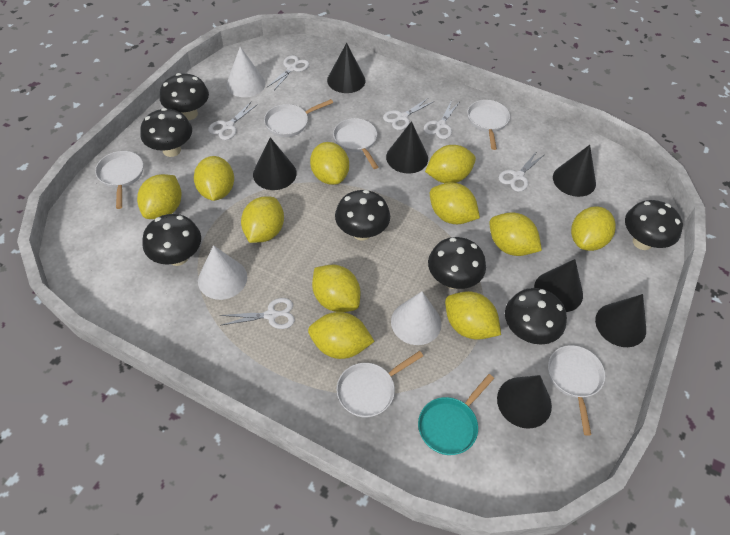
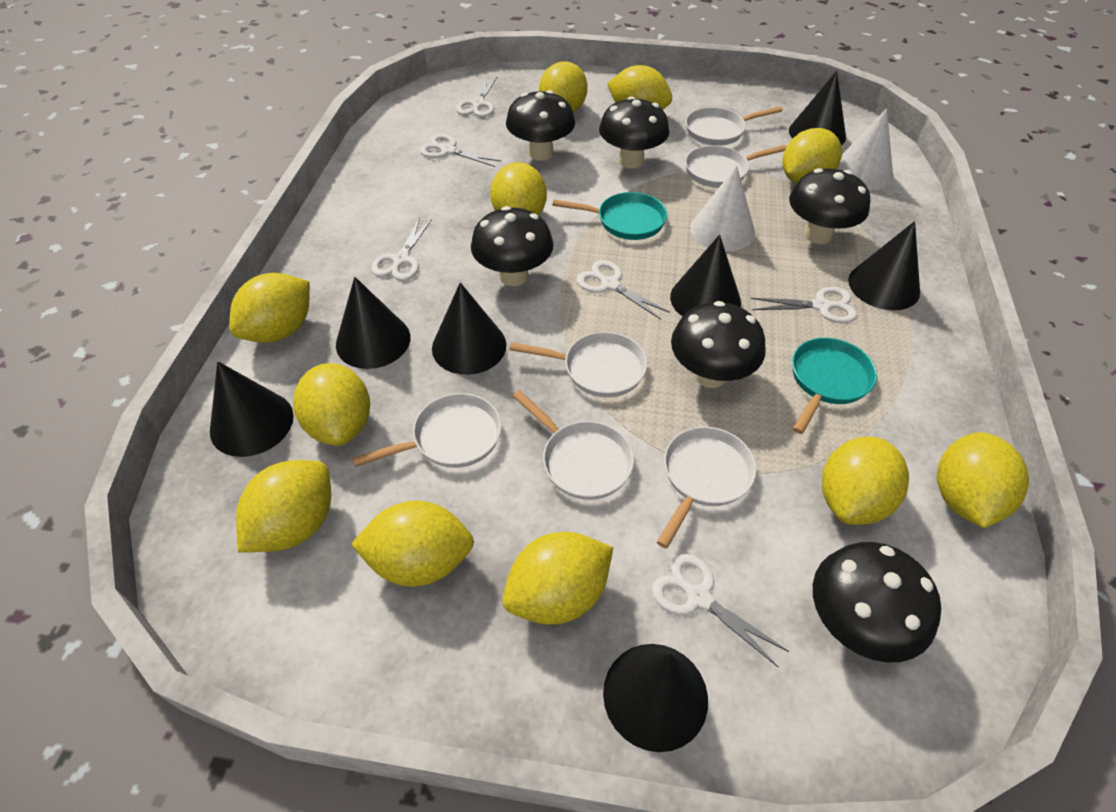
black mushroom: 7 -> 6
turquoise pan: 1 -> 2
white cone: 3 -> 2

